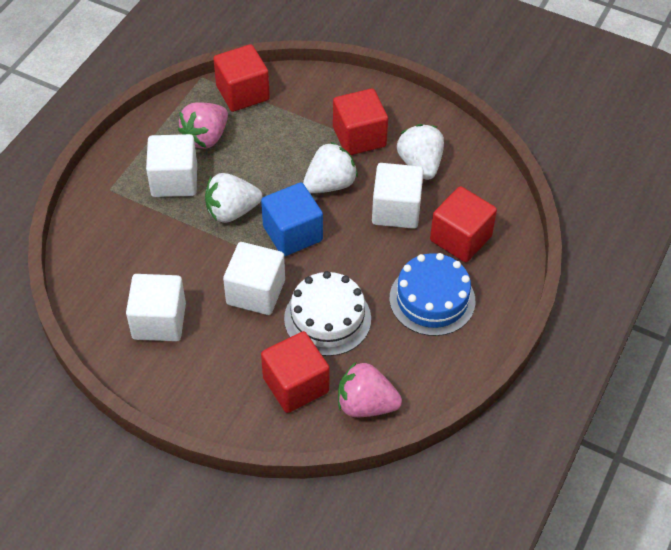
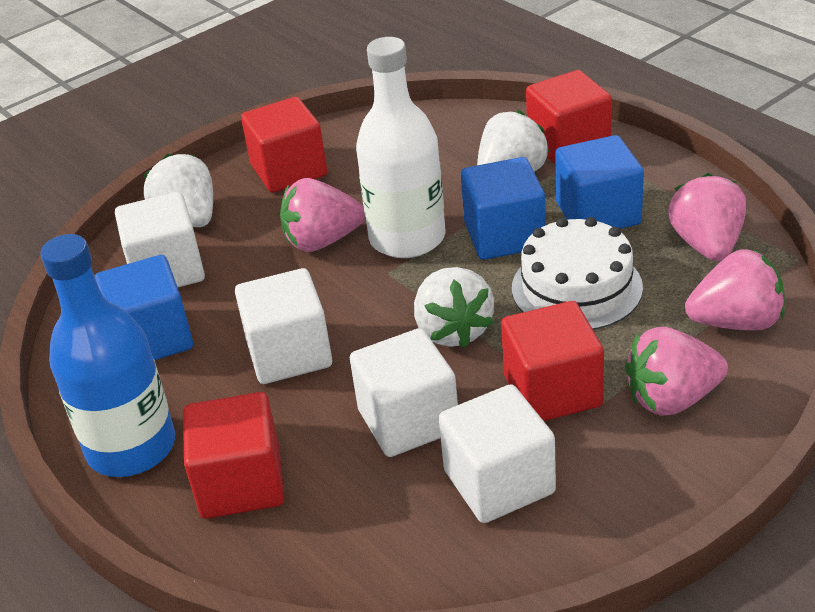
blue bottle: 0 -> 1
blue cake: 1 -> 0
blue cube: 1 -> 3
pink strawberry: 2 -> 4
white bottle: 0 -> 1

